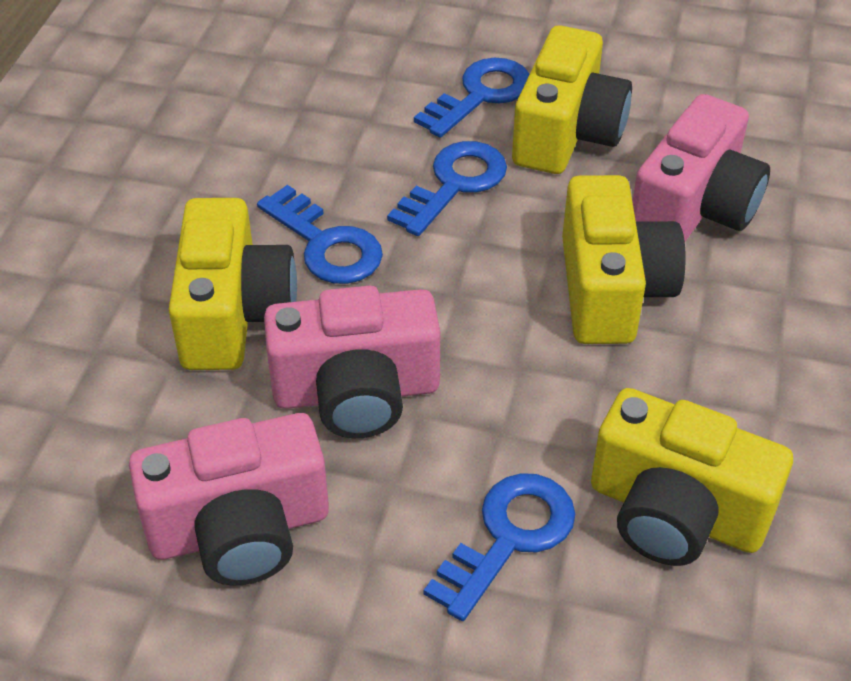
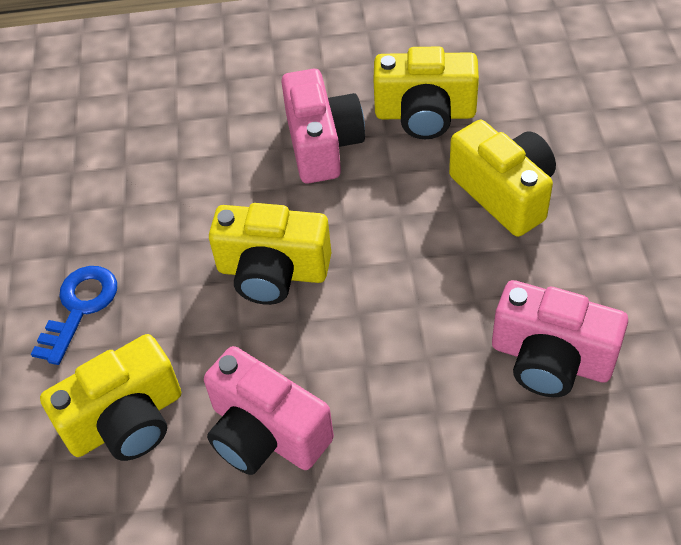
blue key: 4 -> 1

